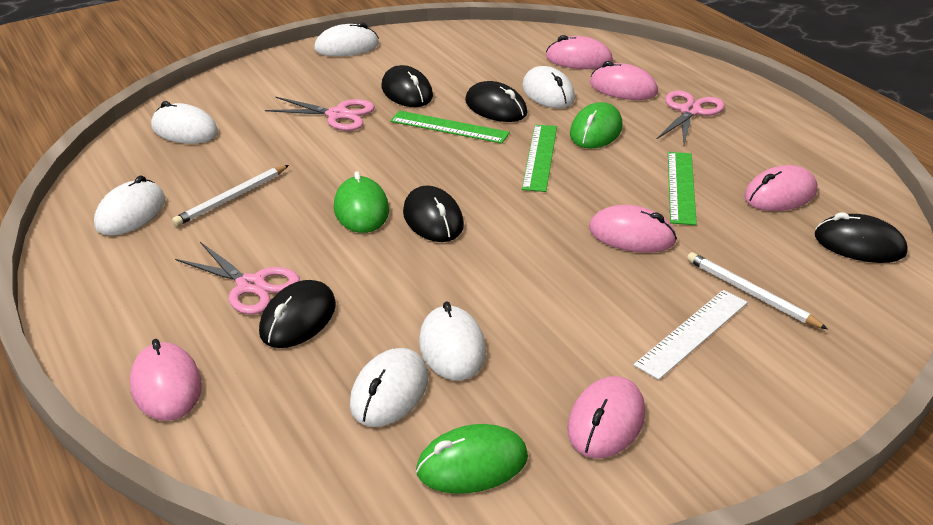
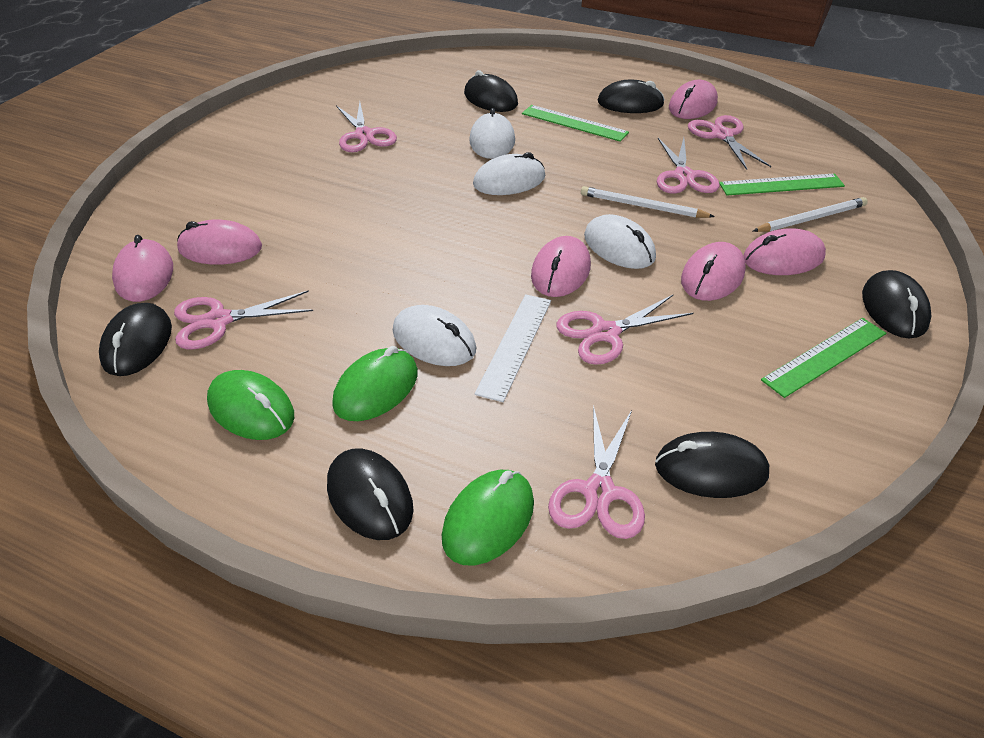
black mouse: 5 -> 6
pink scissors: 3 -> 6
white mouse: 6 -> 4

